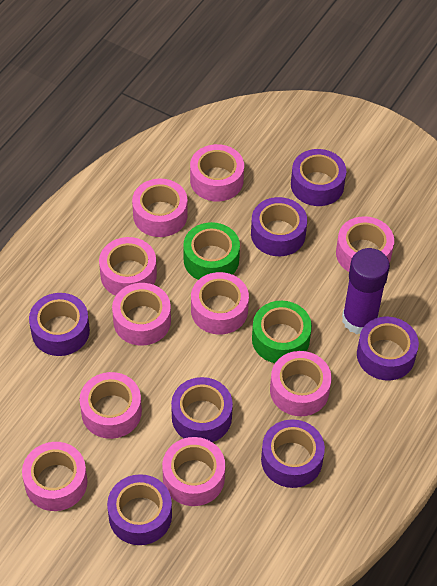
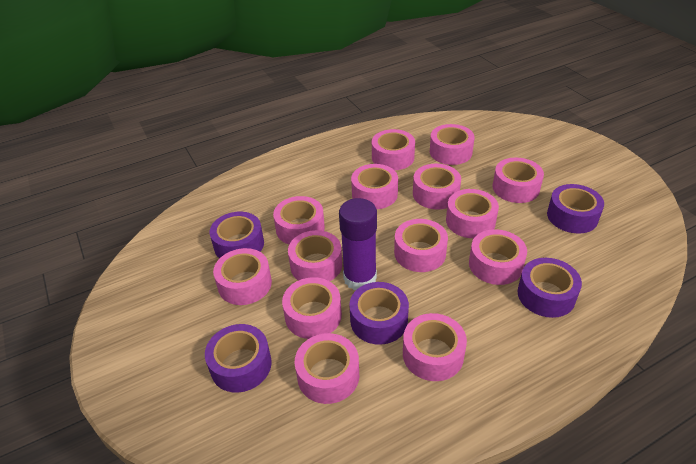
green tape: 2 -> 0
pink tape: 10 -> 14
purple tape: 7 -> 5

